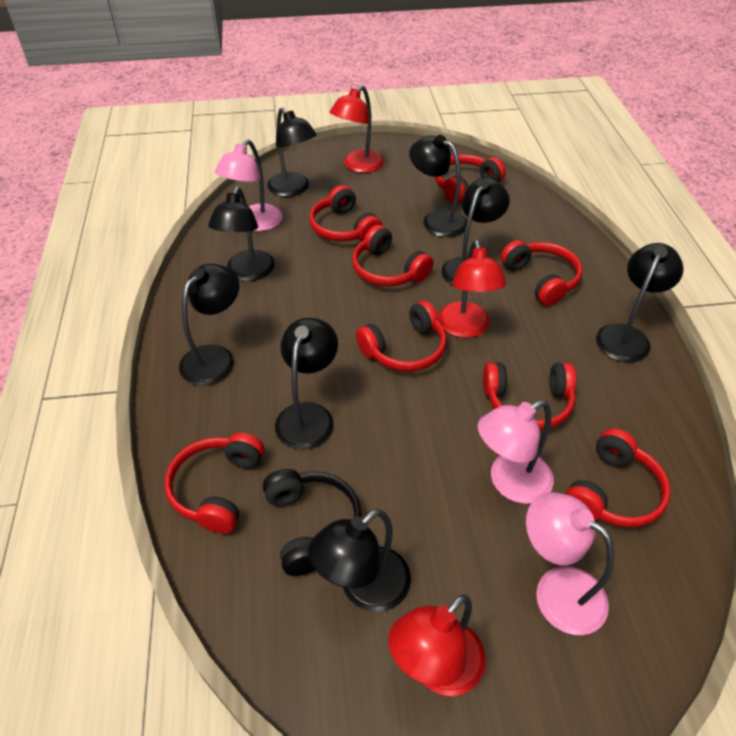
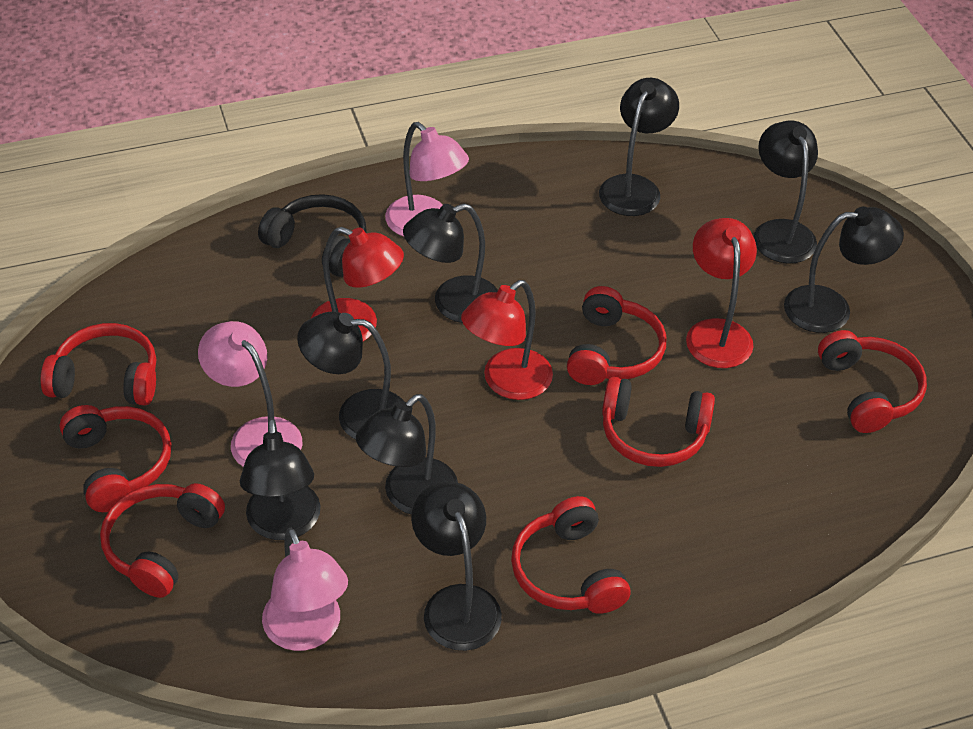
red headphones: 8 -> 7

